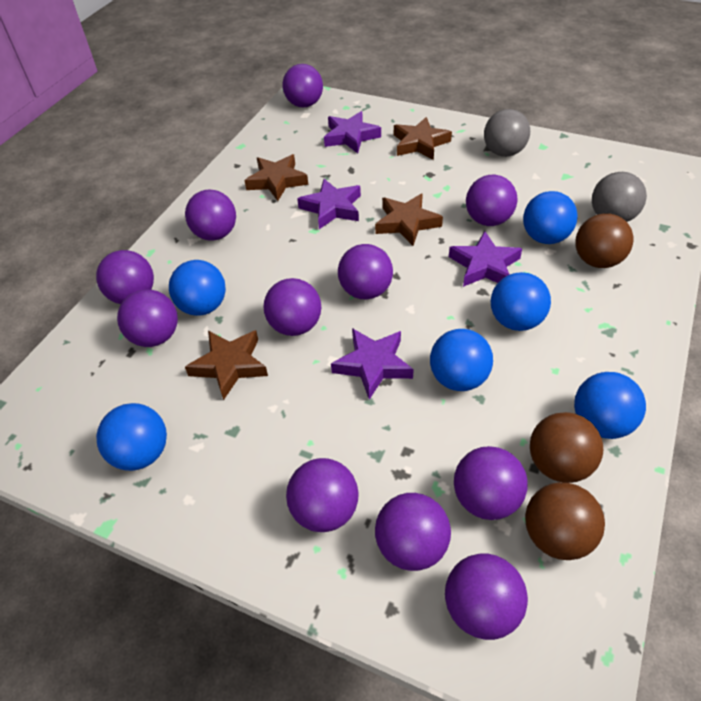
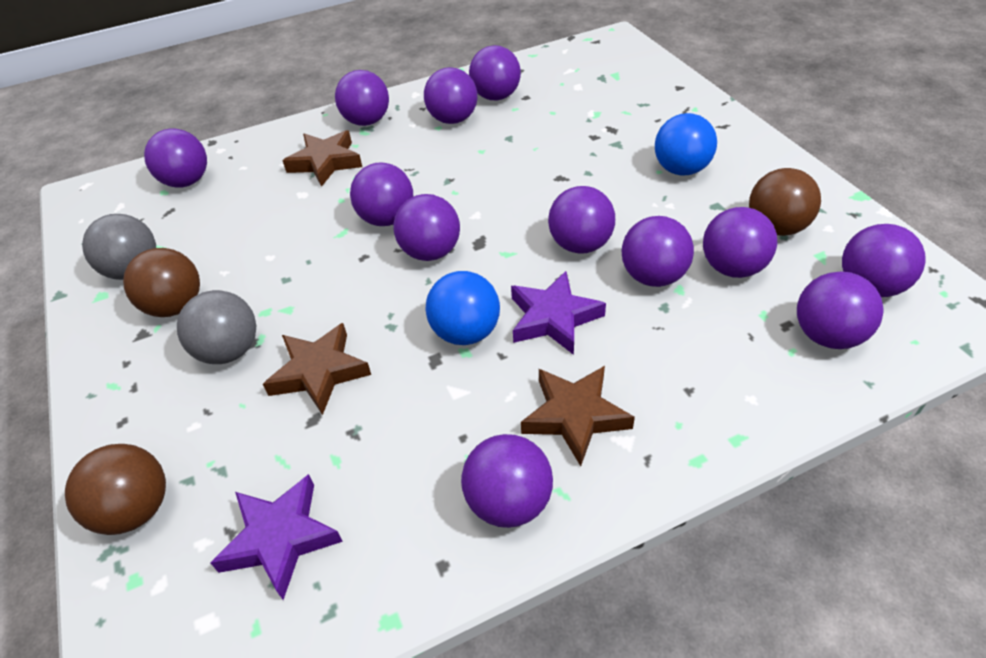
blue ball: 6 -> 2
brown star: 4 -> 3
purple ball: 11 -> 12
purple star: 4 -> 2

